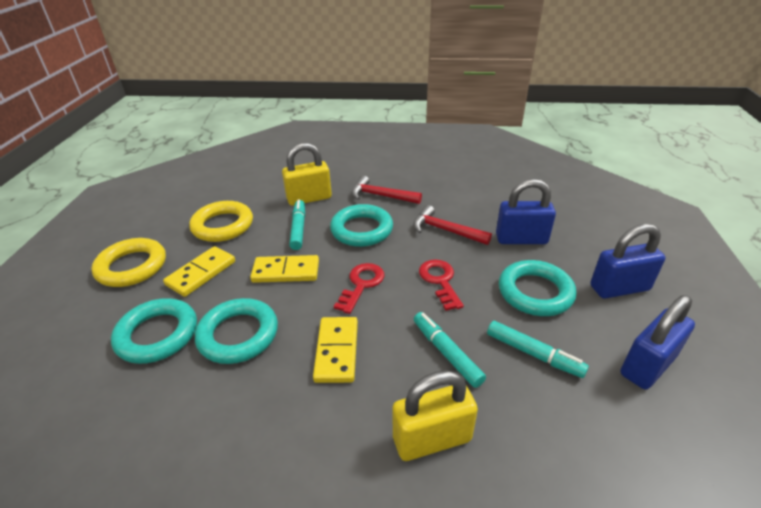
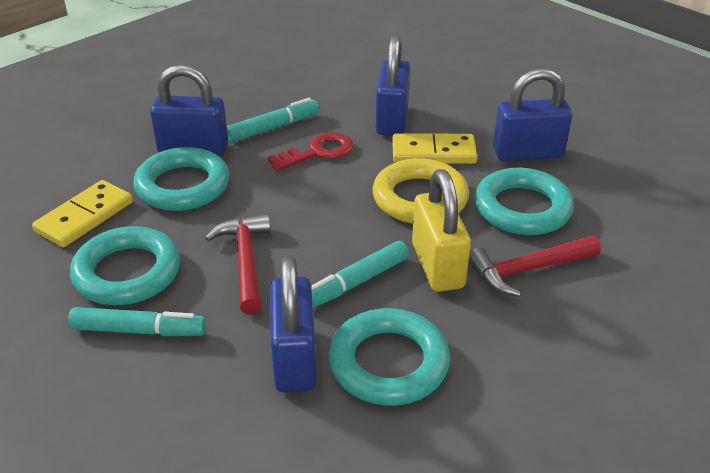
blue padlock: 3 -> 4
red key: 2 -> 1
yellow domino: 3 -> 2
yellow padlock: 2 -> 1
yellow ring: 2 -> 1

